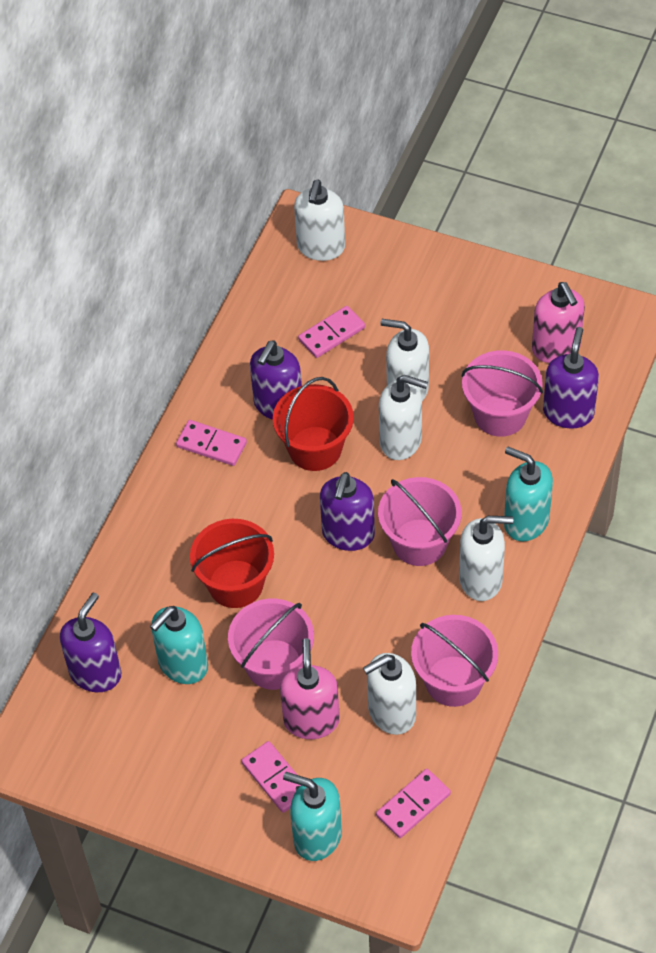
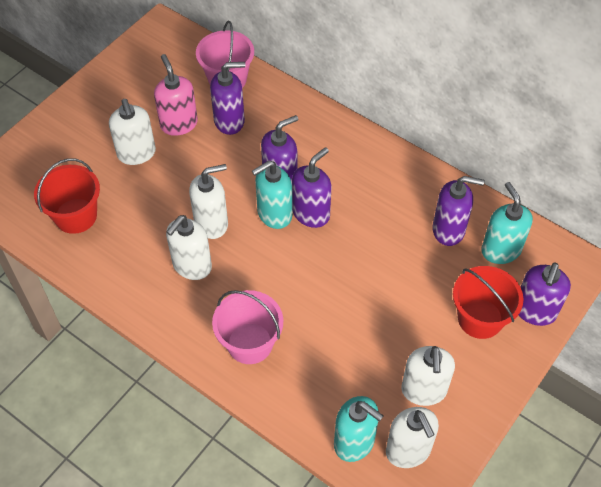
pink bucket: 4 -> 2
pink domino: 4 -> 0
pink soap dispenser: 2 -> 1
purple soap dispenser: 4 -> 5

